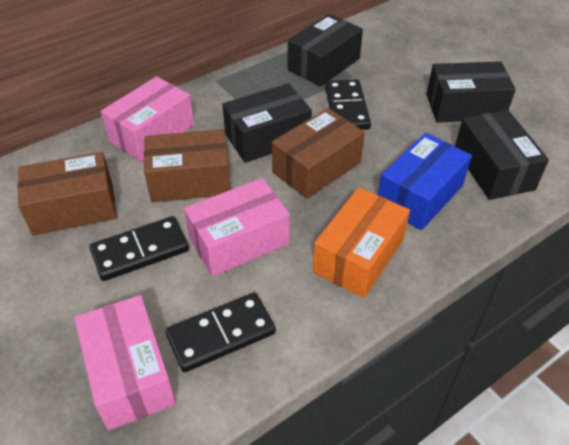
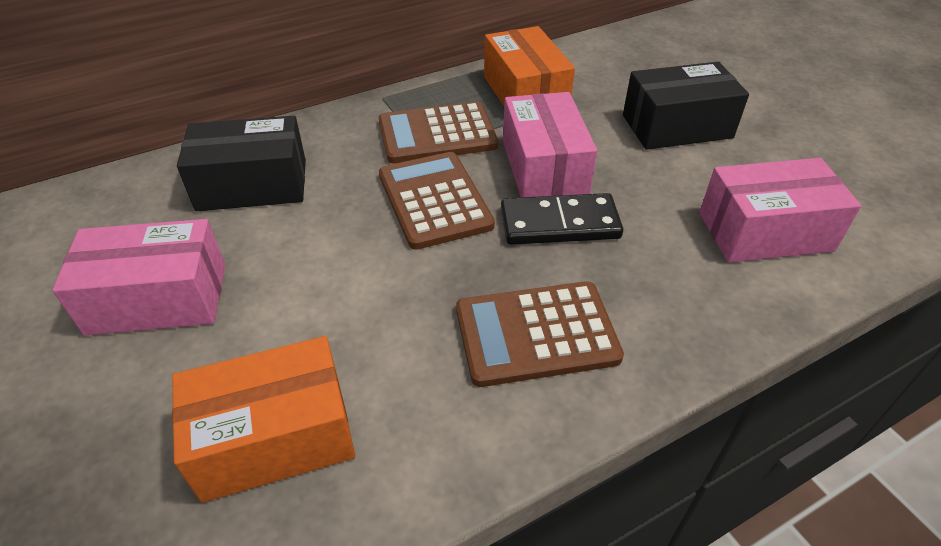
black box: 4 -> 2
black domino: 3 -> 1
blue box: 1 -> 0
brown box: 3 -> 0
brown calculator: 0 -> 3
orange box: 1 -> 2

